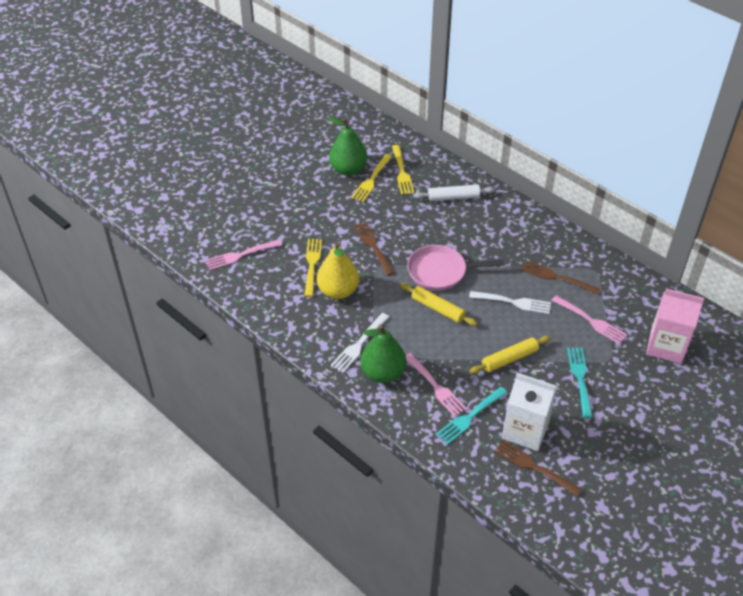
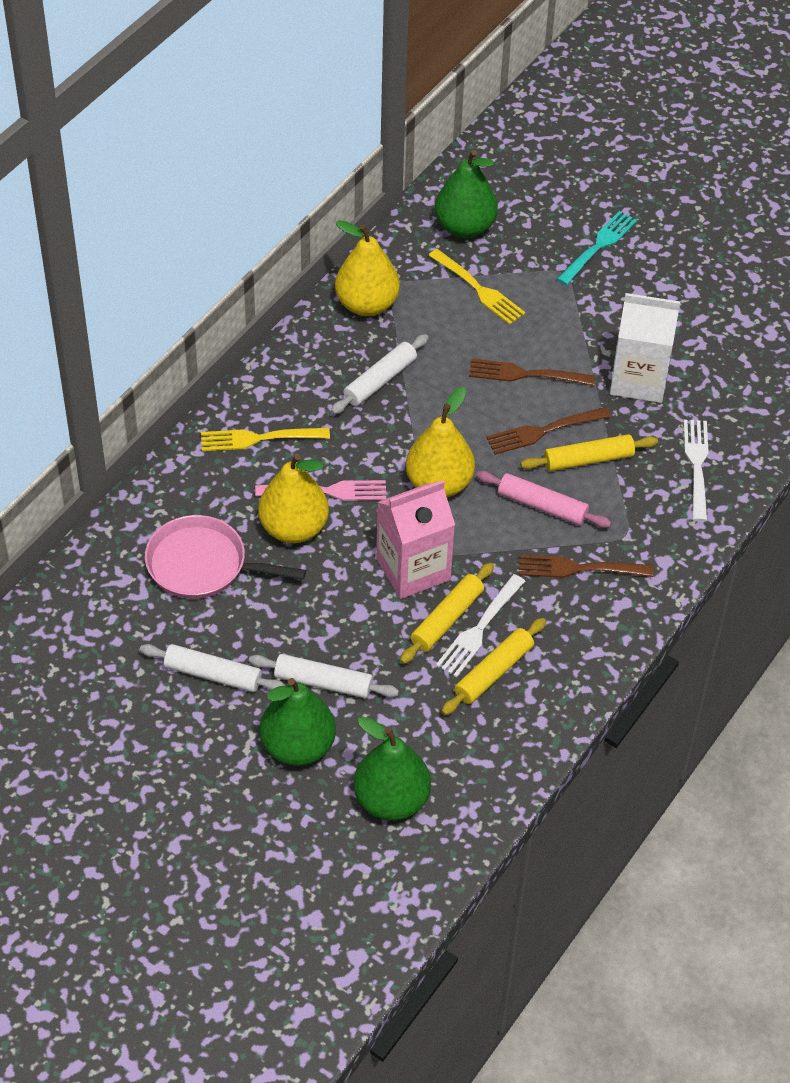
green pear: 2 -> 3
pink fork: 3 -> 1
pink rolling pin: 0 -> 1
turquoise fork: 2 -> 1
white rolling pin: 1 -> 3
yellow fork: 3 -> 2
yellow pear: 1 -> 3
yellow rolling pin: 2 -> 3

